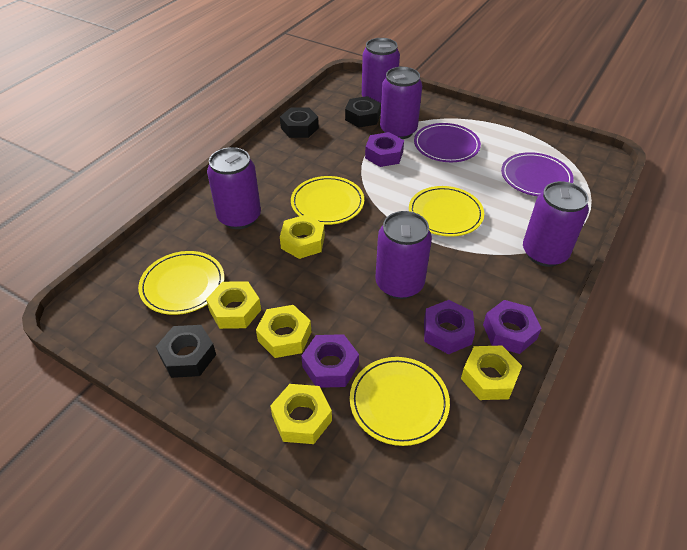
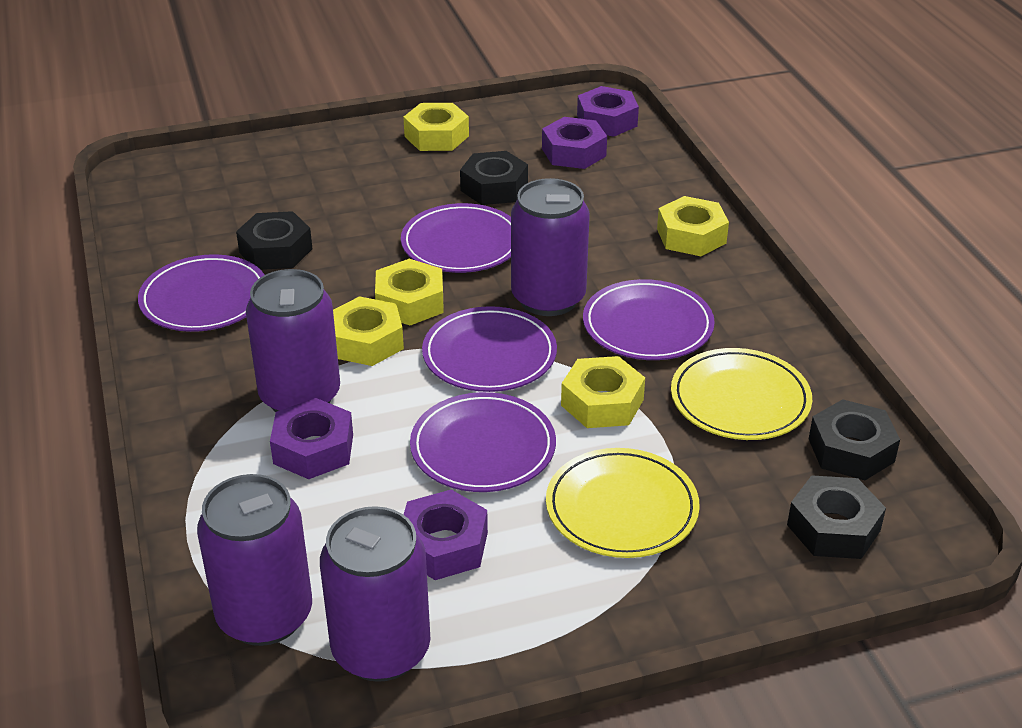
black nut: 3 -> 4
purple can: 5 -> 4
purple plate: 2 -> 5
yellow plate: 4 -> 2

